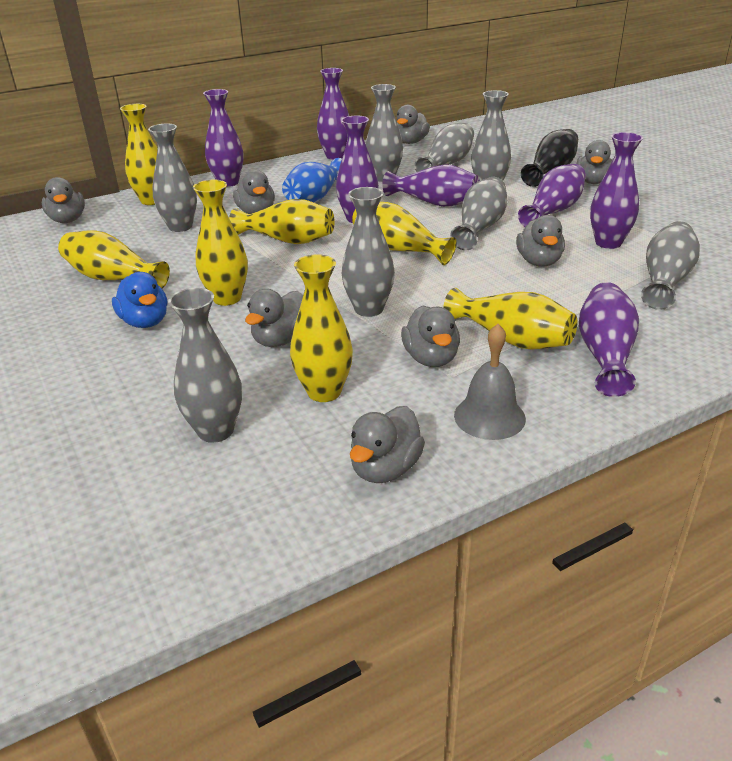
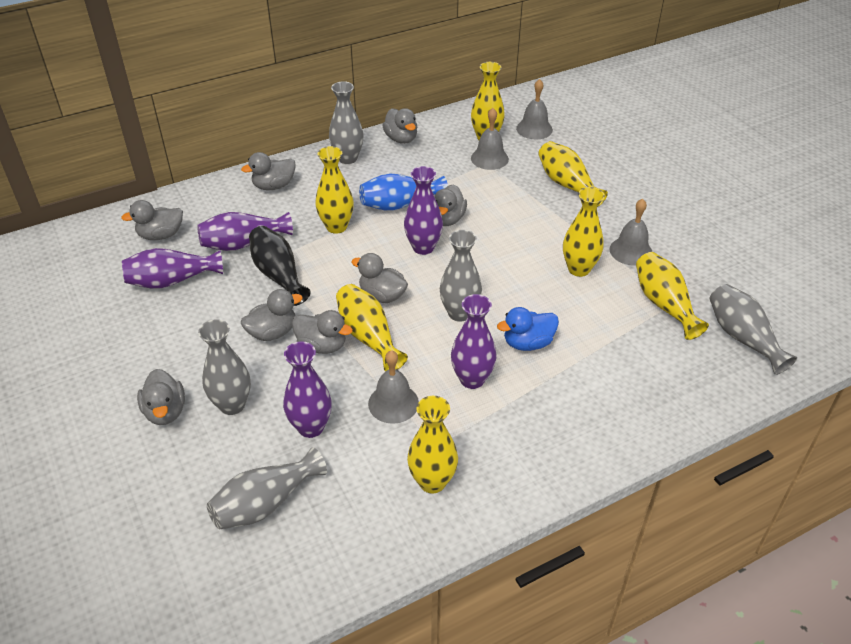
grey bell: 1 -> 4
grey vase: 8 -> 5
purple vase: 7 -> 5

